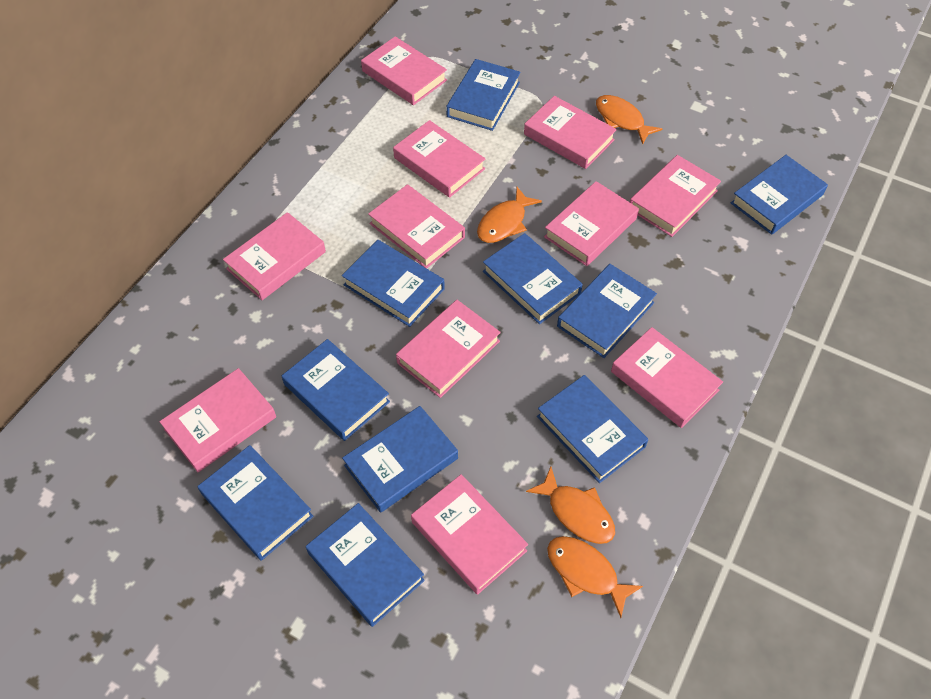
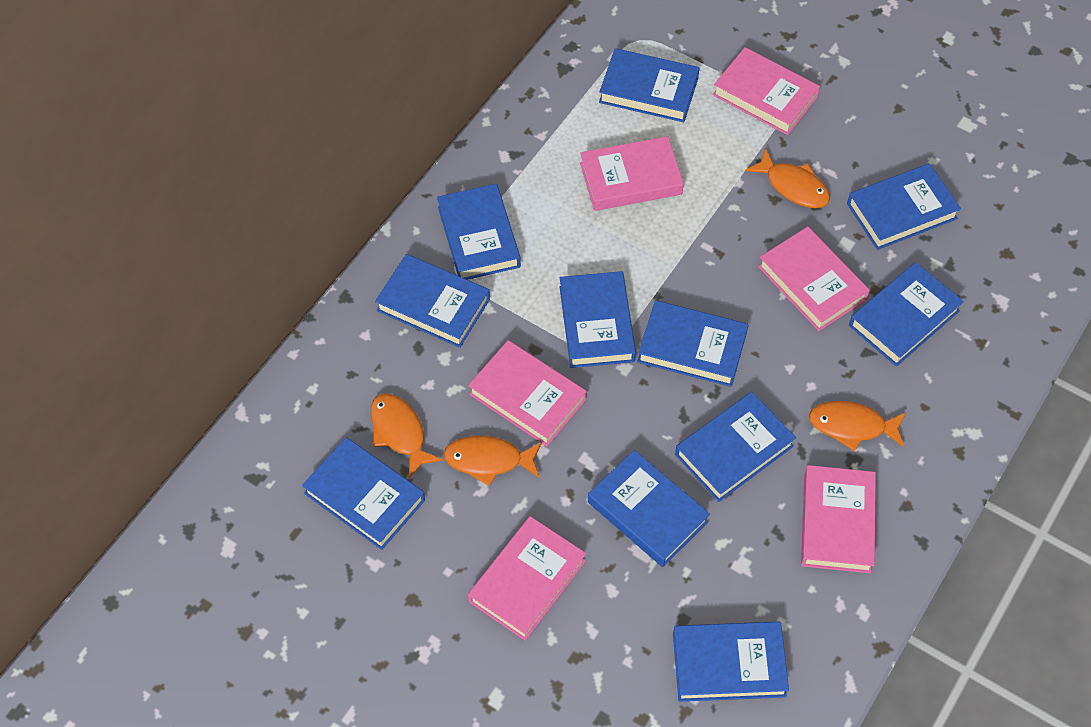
blue book: 10 -> 11
pink book: 11 -> 6

